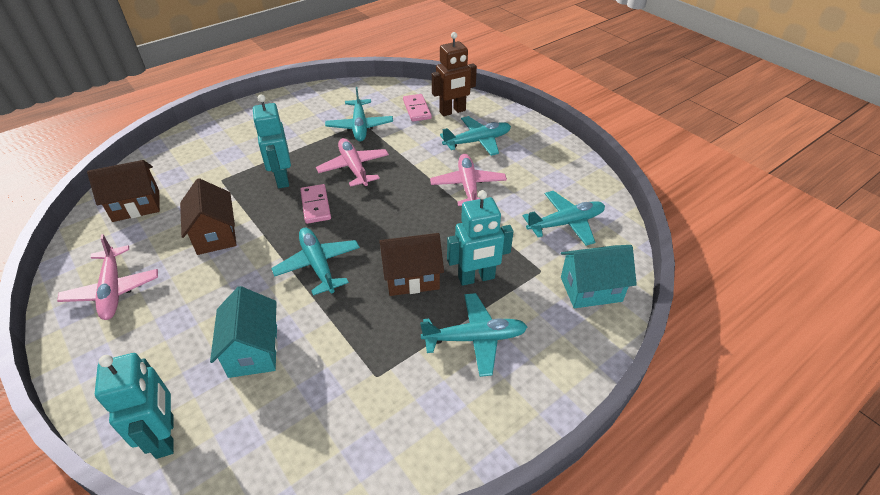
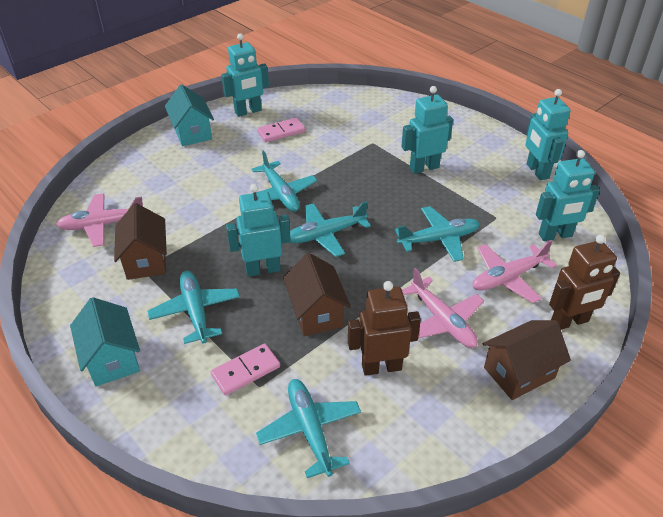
brown robot: 1 -> 2
turquoise robot: 3 -> 5

